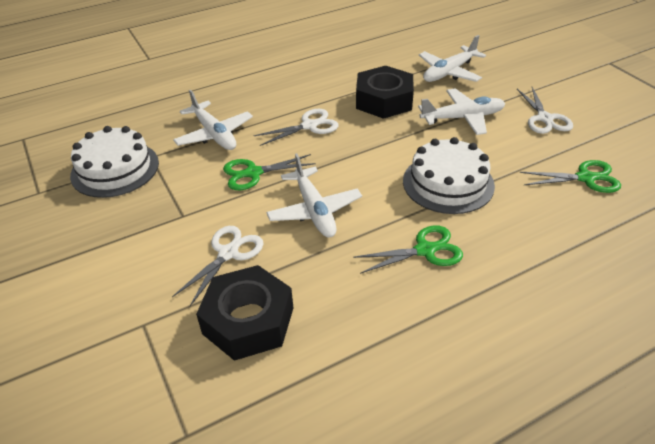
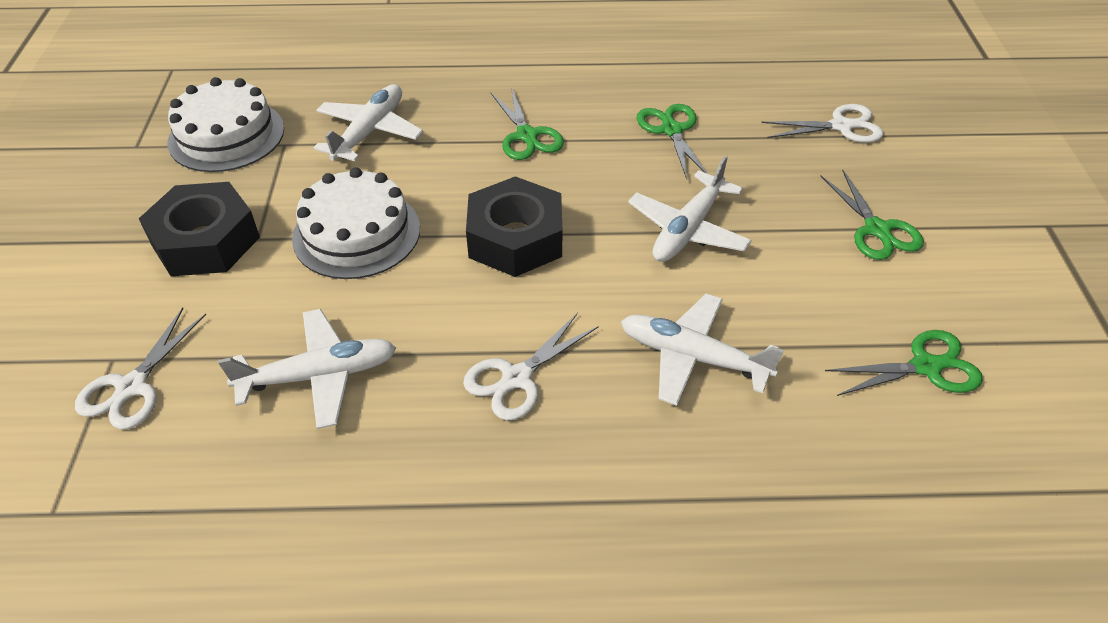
green scissors: 3 -> 4

